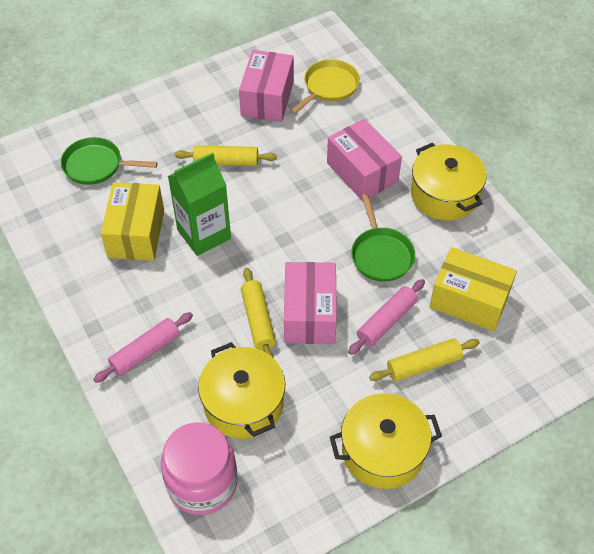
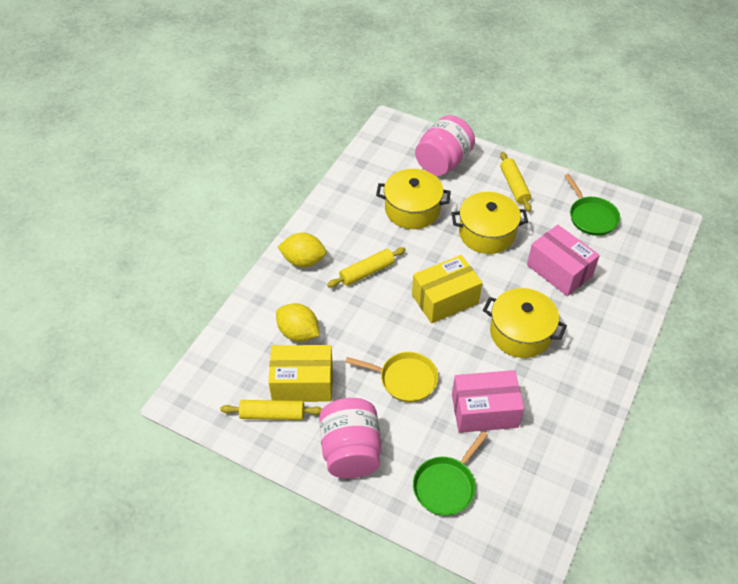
green carton: 1 -> 0
pink box: 3 -> 2
pink jar: 1 -> 2
pink rolling pin: 2 -> 0
yellow lemon: 0 -> 2

